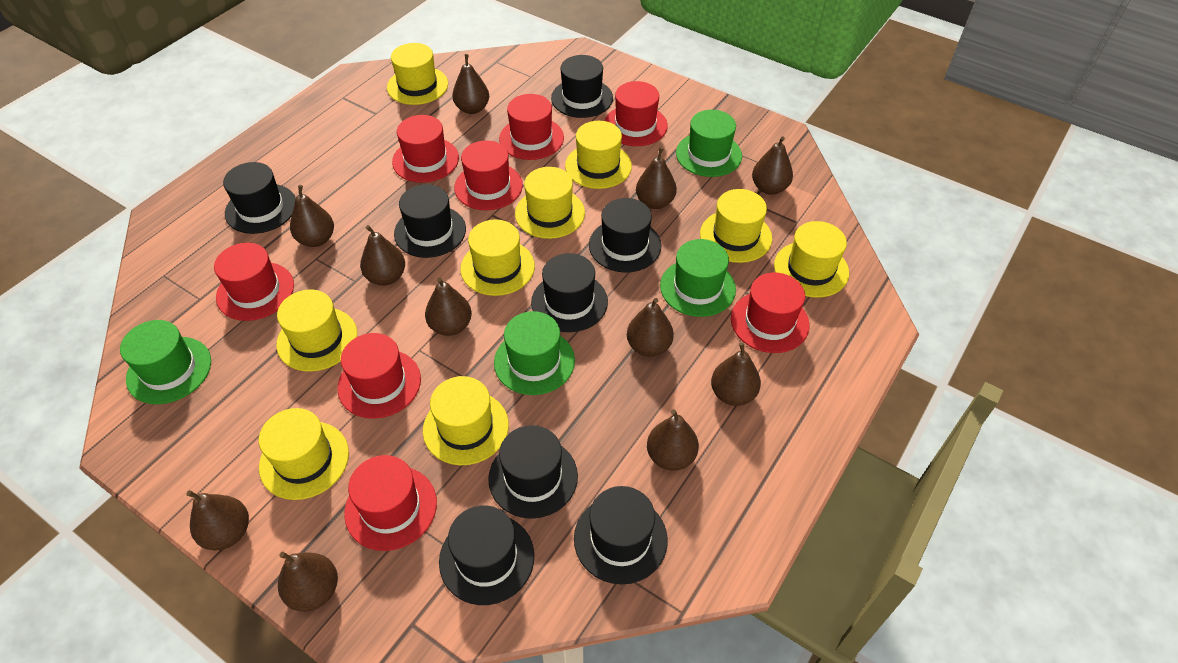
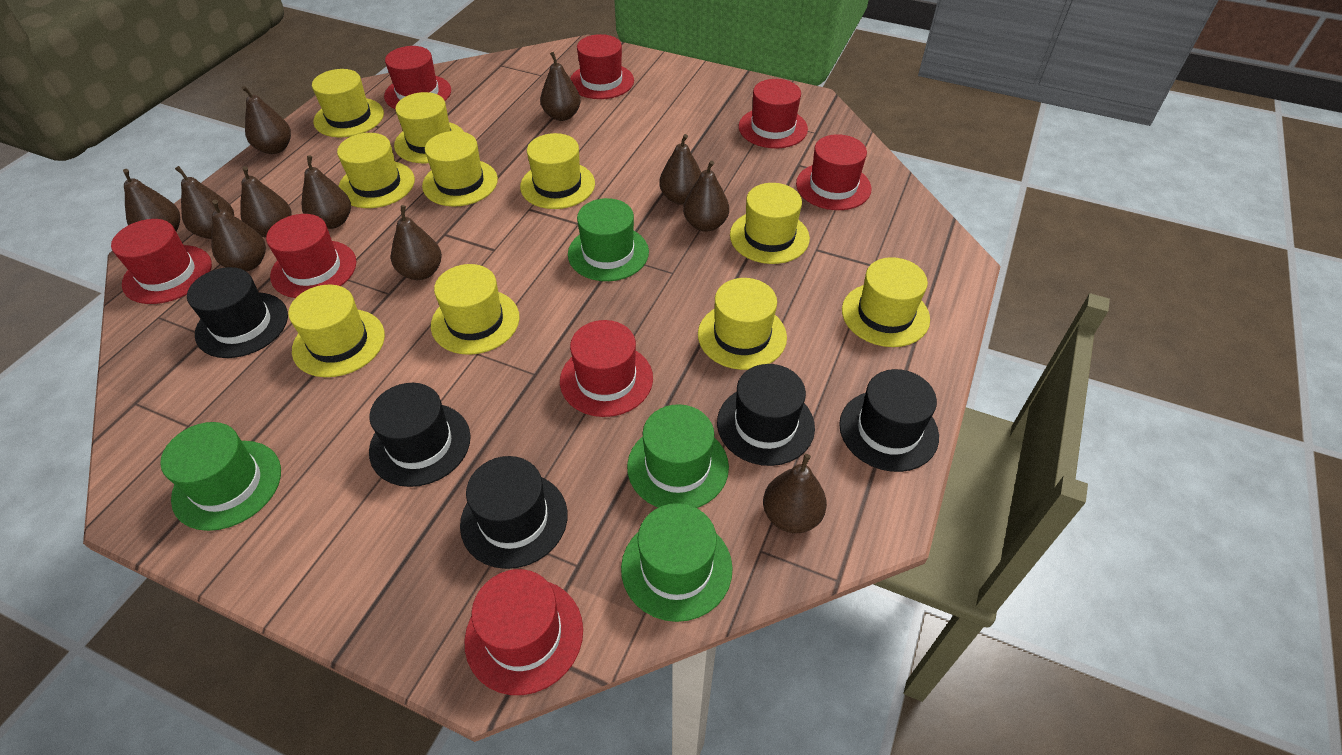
black hat: 8 -> 5
yellow hat: 9 -> 10

